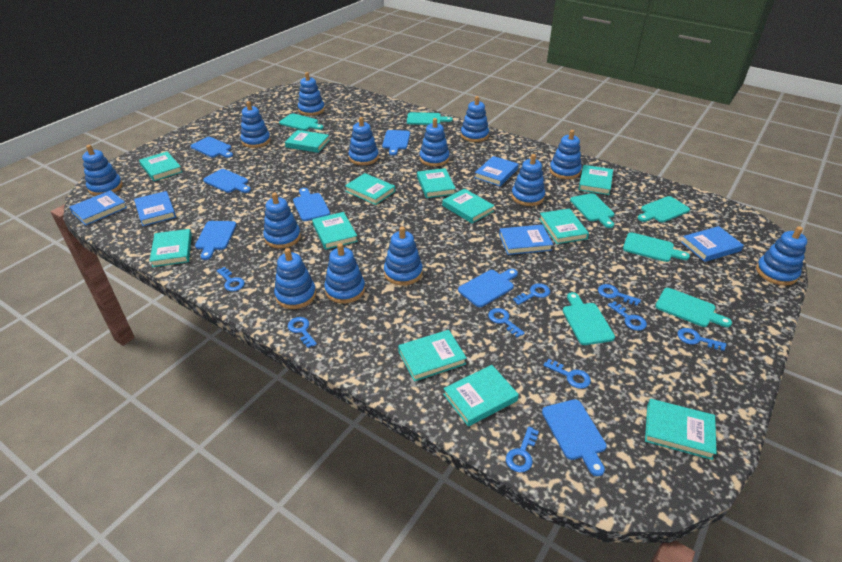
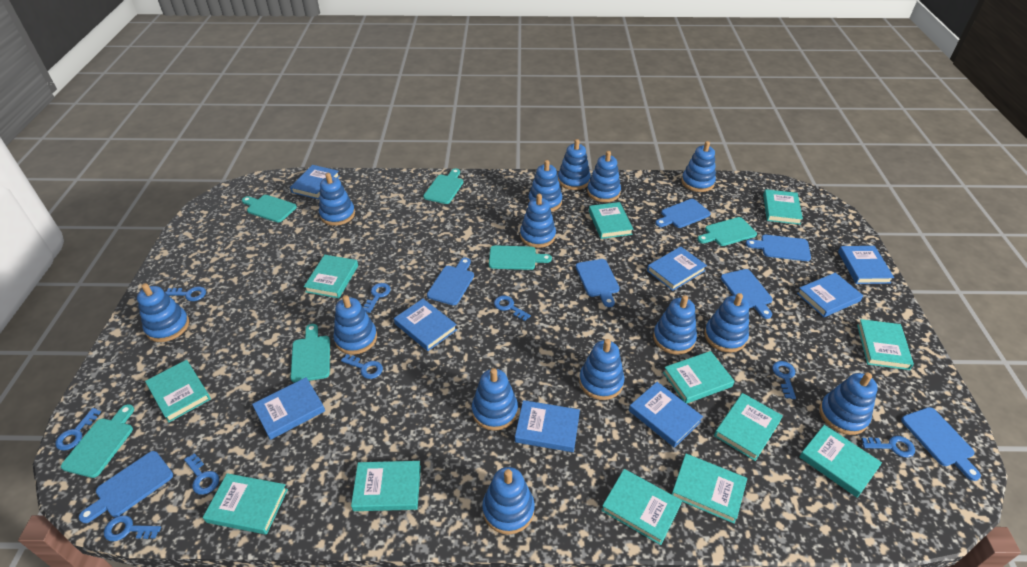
blue book: 5 -> 8
blue stacking toy: 13 -> 14
turquoise cutting board: 7 -> 6

